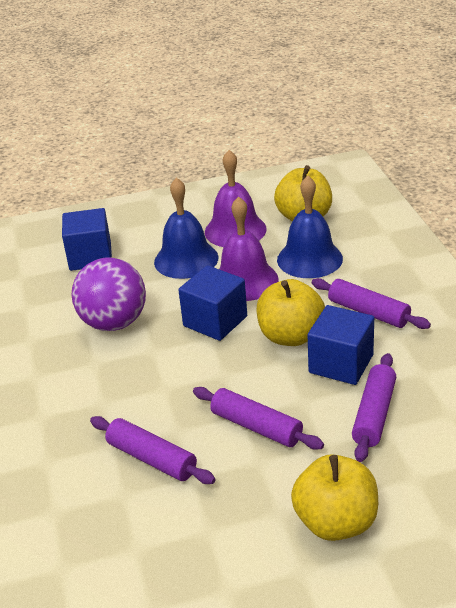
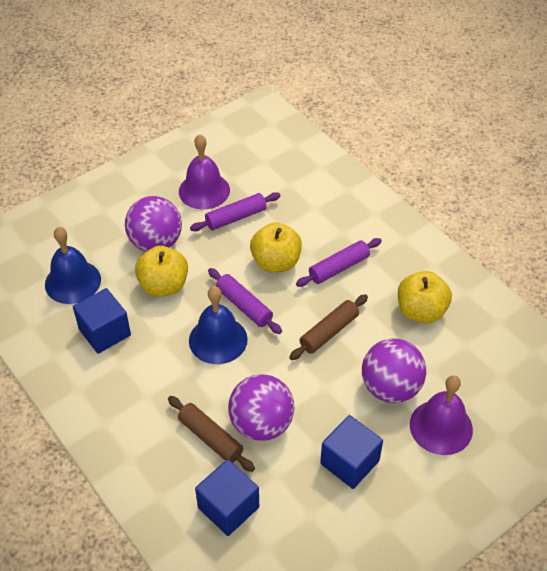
brown rolling pin: 0 -> 2
purple ball: 1 -> 3
purple rolling pin: 4 -> 3

